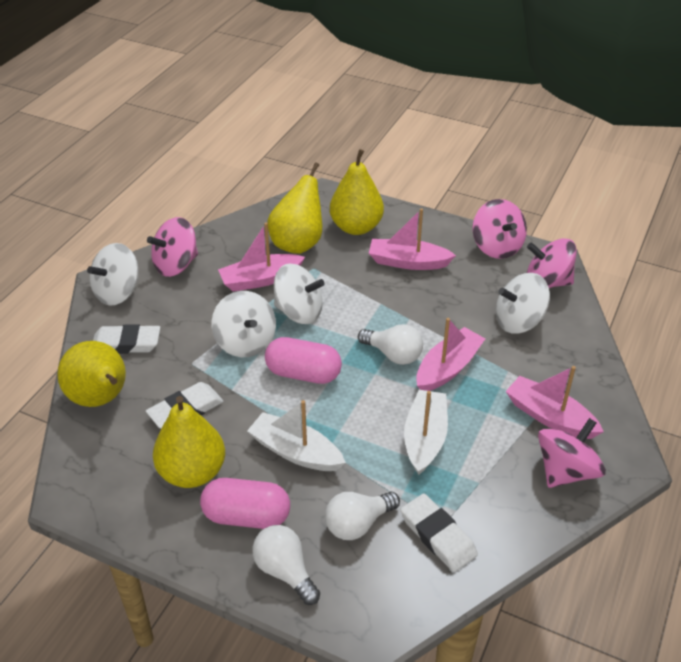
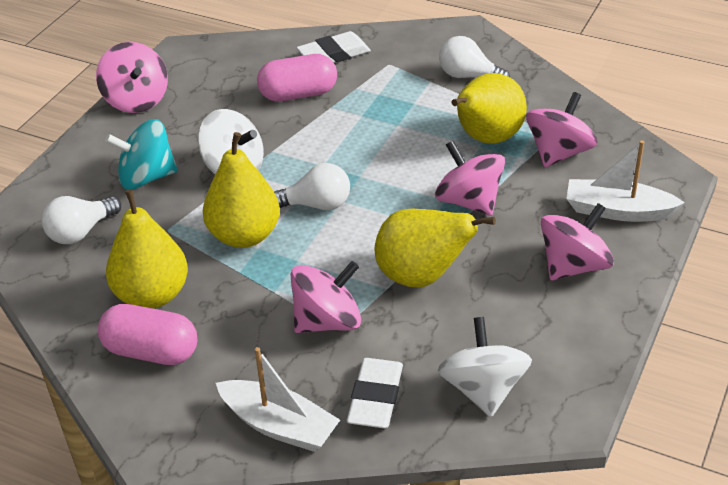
pink boat: 4 -> 0
pink spinning top: 4 -> 5
turquoise spinning top: 0 -> 1
white eraser: 3 -> 2
white spinning top: 4 -> 2

